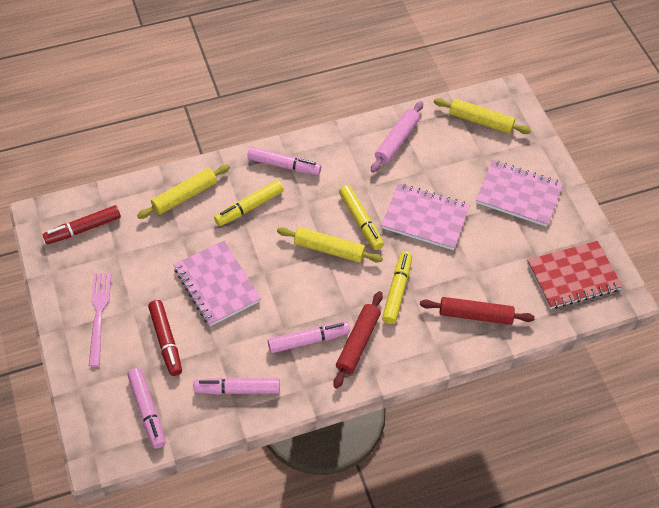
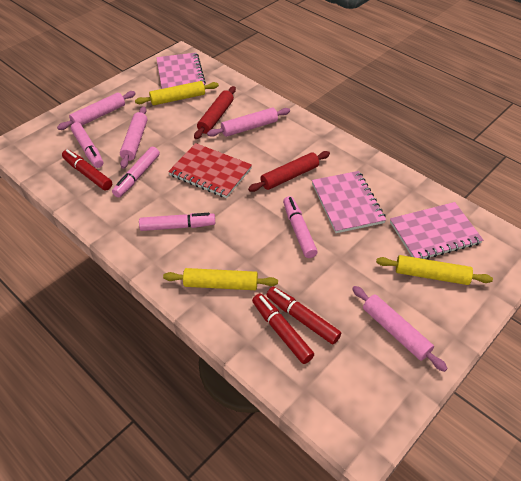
pink fork: 1 -> 0
pink rolling pin: 1 -> 4
red marker: 2 -> 3
yellow marker: 3 -> 0

